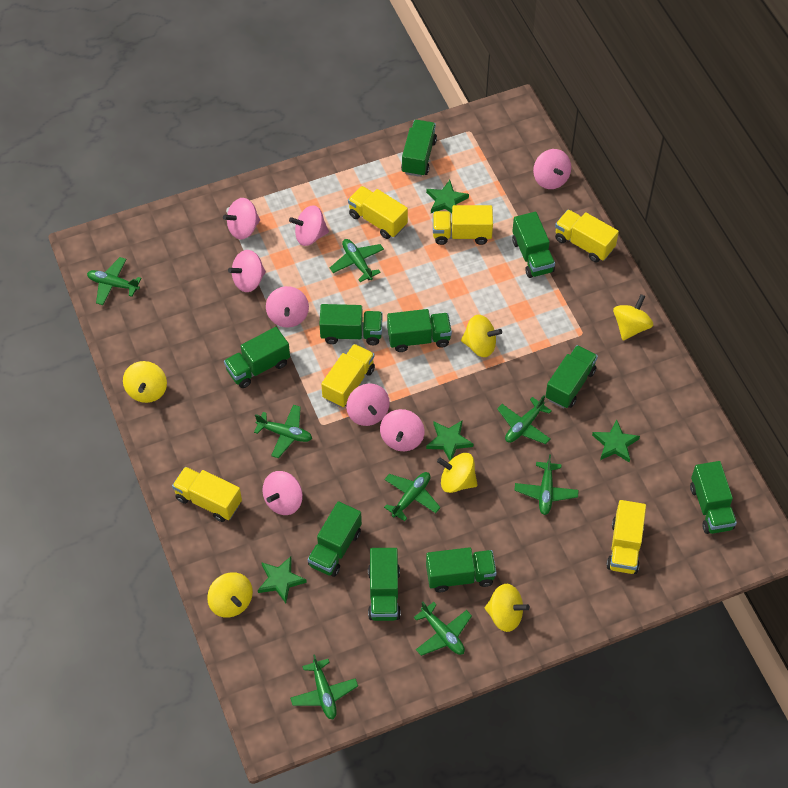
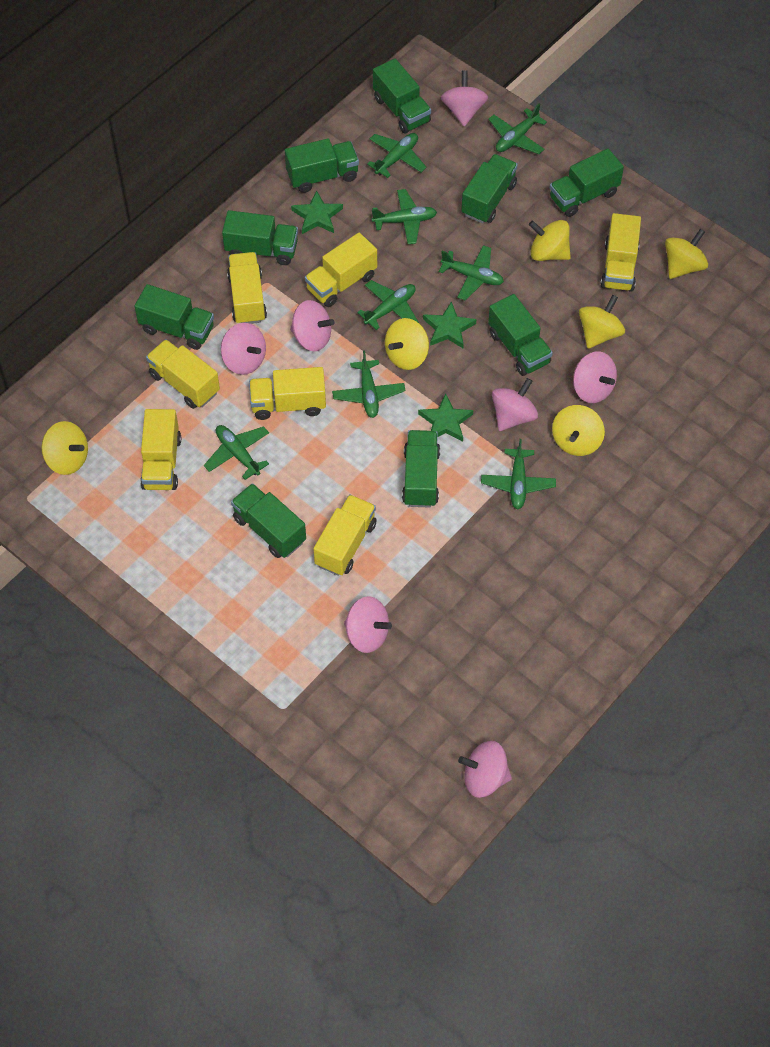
green star: 4 -> 3
green truck: 10 -> 9
pink spinning top: 8 -> 7
yellow truck: 6 -> 7

